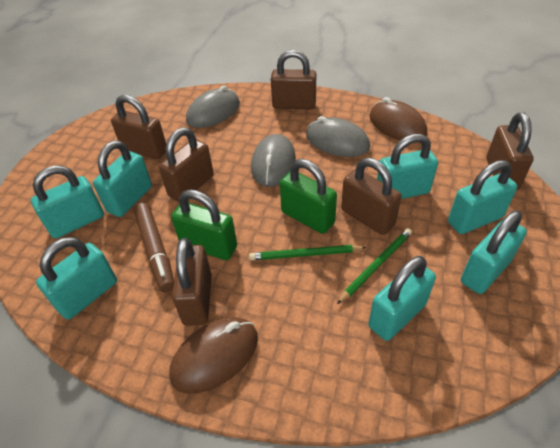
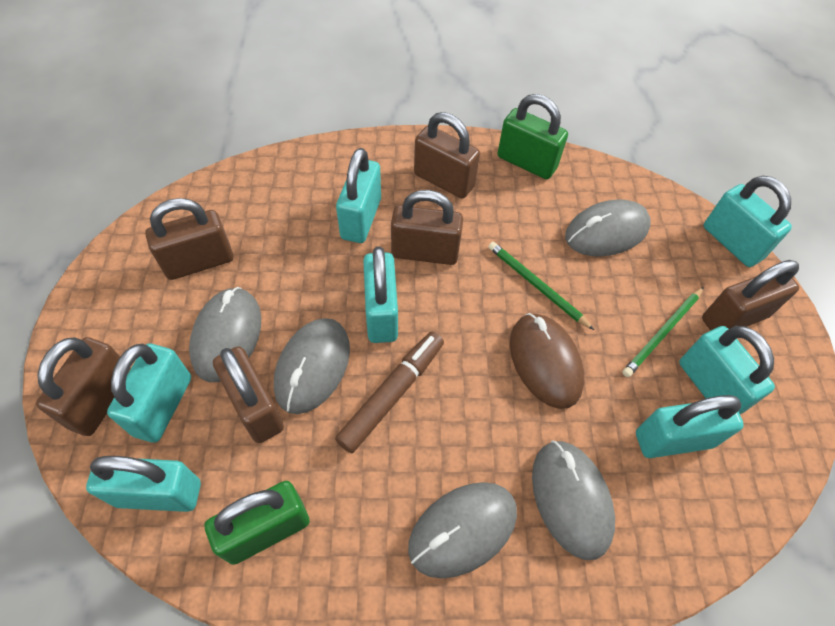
brown mouse: 2 -> 1
grey mouse: 3 -> 5

